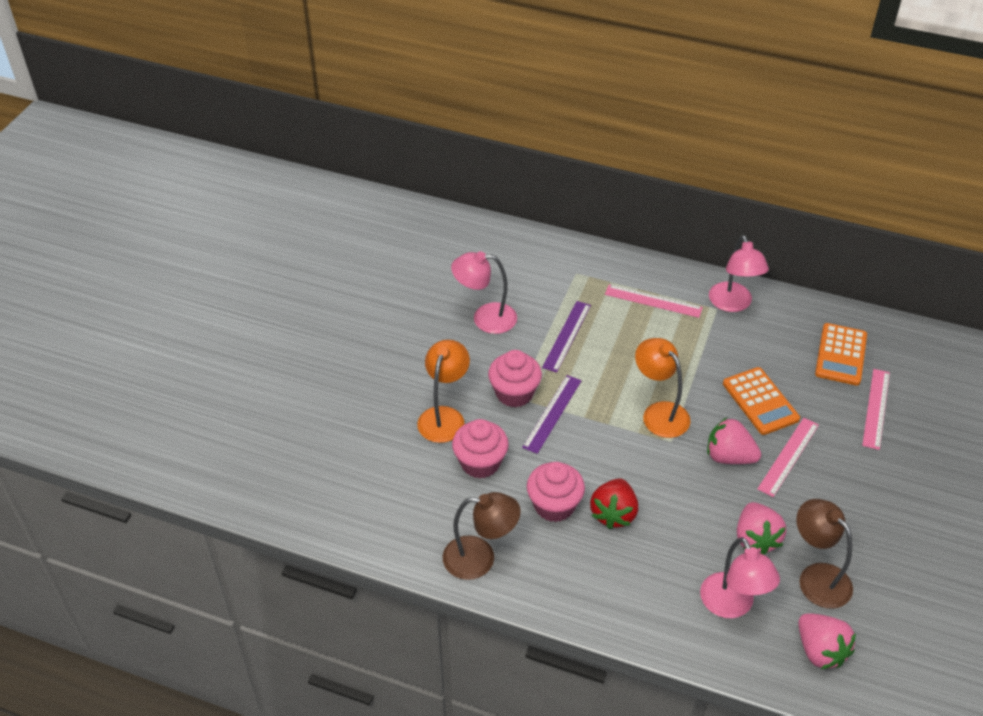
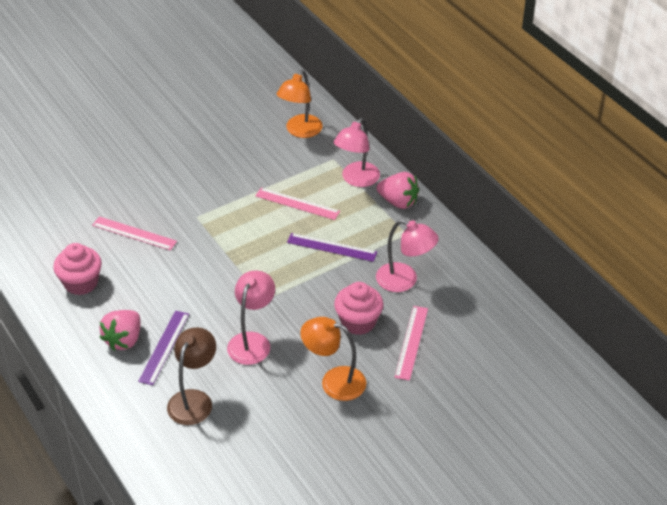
brown lamp: 2 -> 1
orange calculator: 2 -> 0
pink cupcake: 3 -> 2
pink strawberry: 3 -> 2
red strawberry: 1 -> 0

